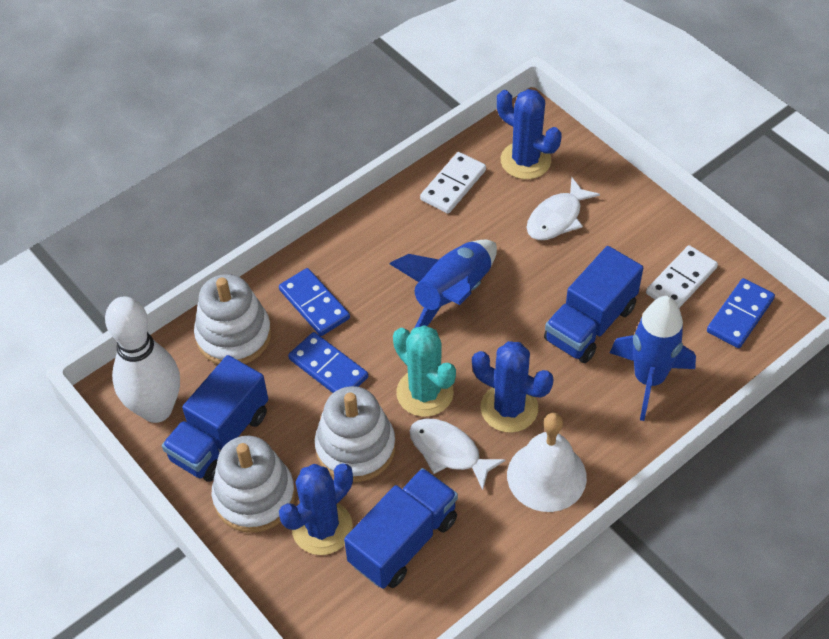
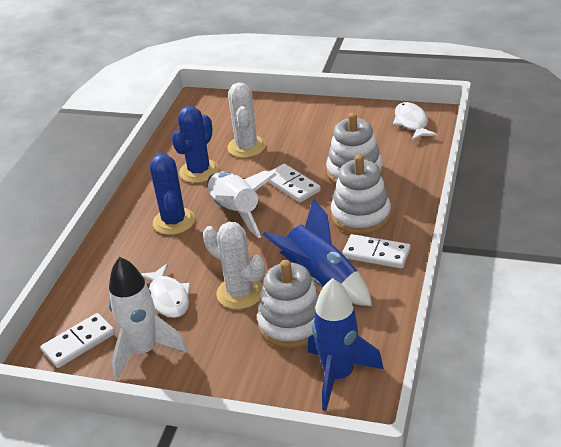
blue cactus: 3 -> 2
blue domino: 3 -> 0
blue truck: 3 -> 0
turquoise cactus: 1 -> 0
white bell: 1 -> 0
white bowling pin: 1 -> 0
white cactus: 0 -> 2
white domino: 2 -> 3
white rocket: 0 -> 2

